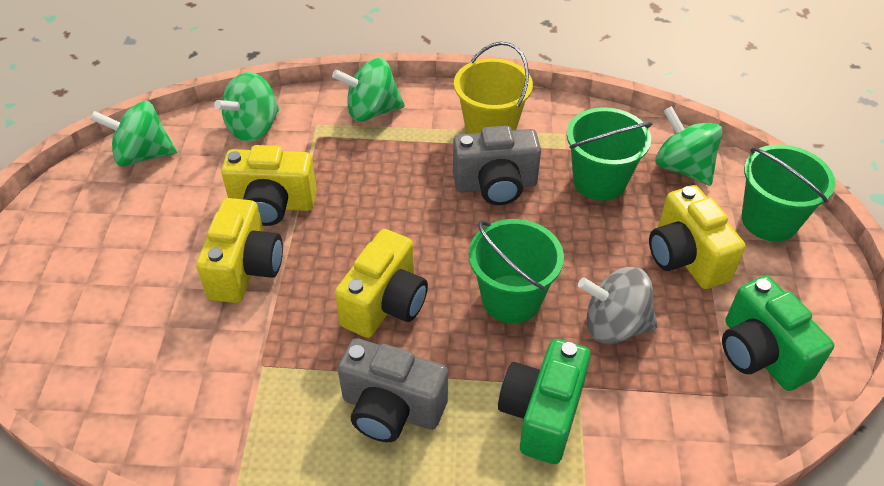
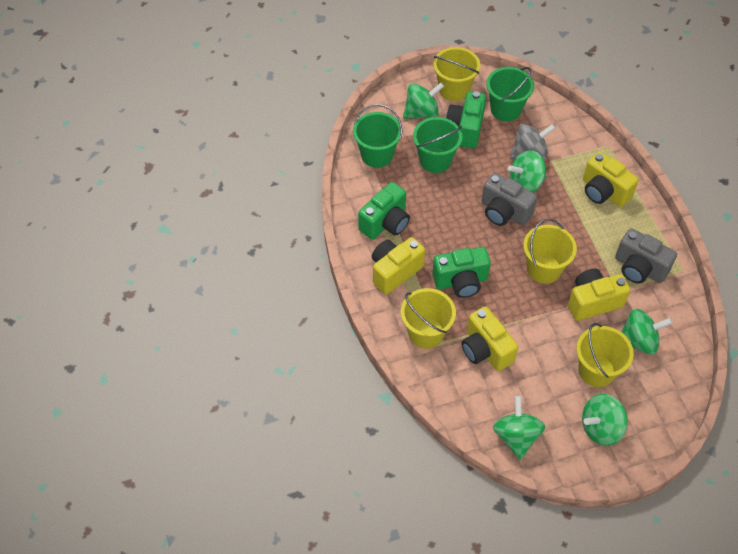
green camera: 2 -> 3
green spinning top: 4 -> 5
yellow bucket: 1 -> 4

